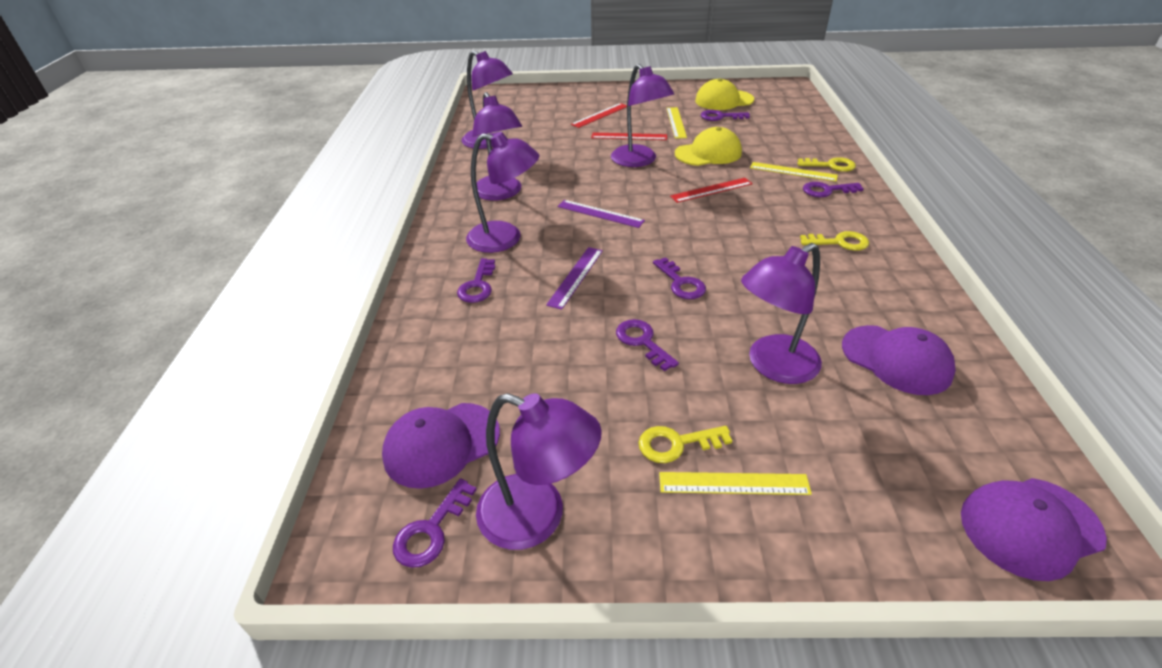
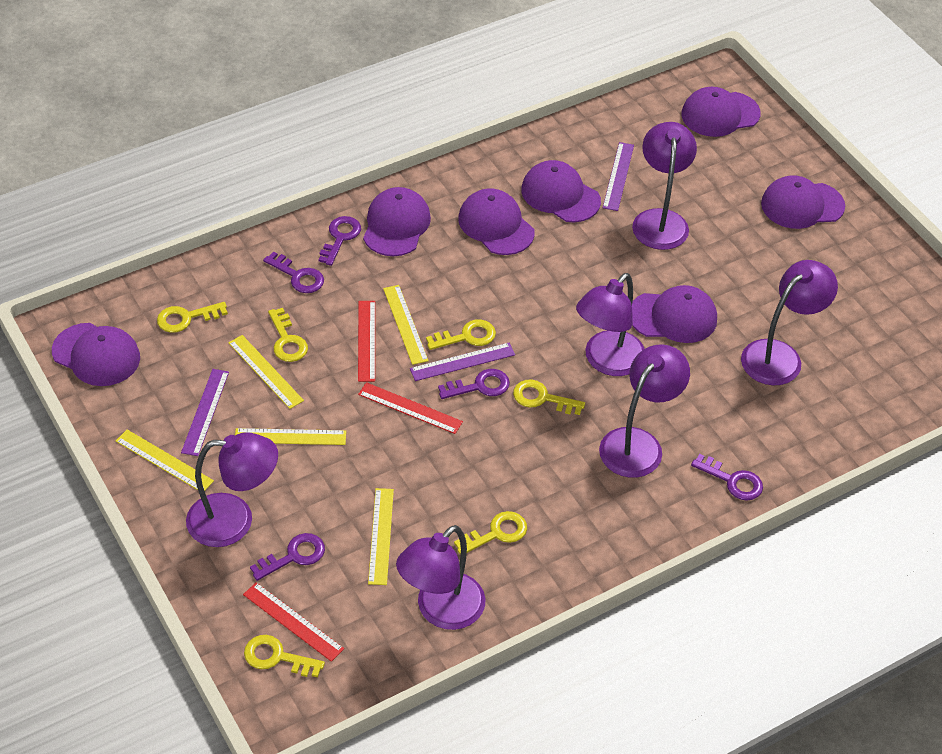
purple cap: 3 -> 7
purple key: 6 -> 5
purple ruler: 2 -> 3
yellow cap: 2 -> 0
yellow key: 3 -> 6
yellow ruler: 3 -> 5

